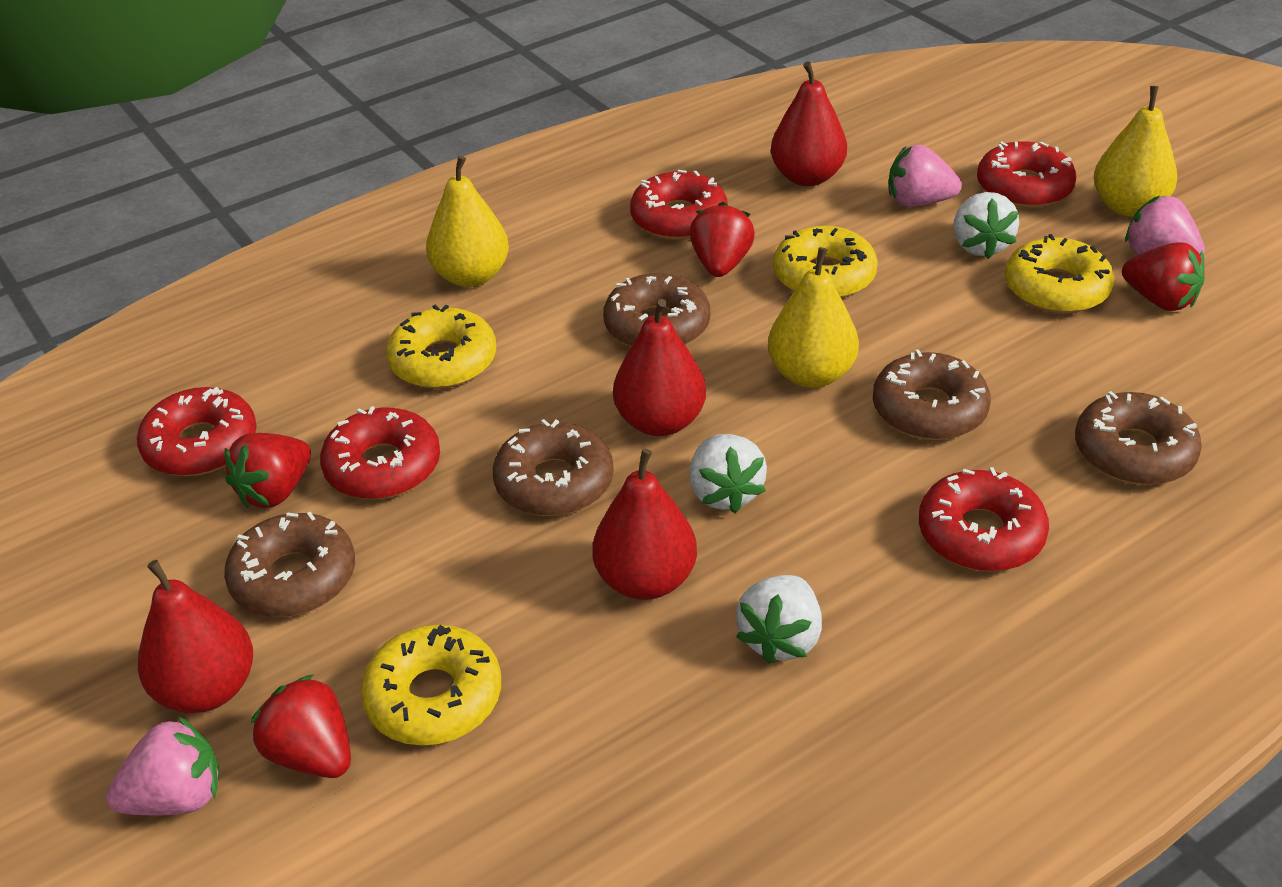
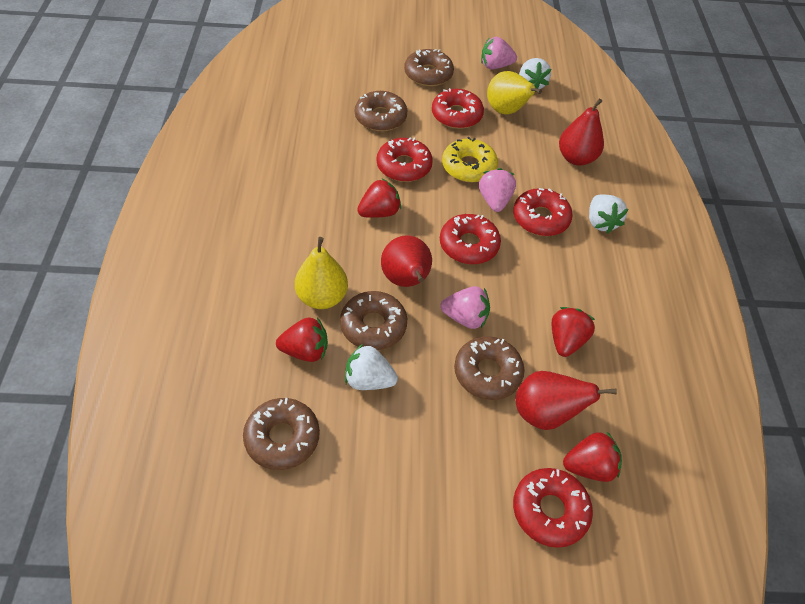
red pear: 4 -> 3
yellow donut: 4 -> 1
yellow pear: 3 -> 2

